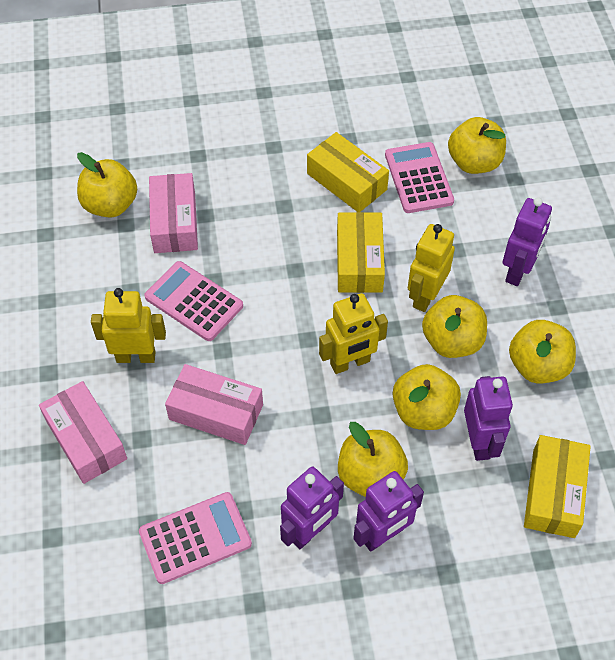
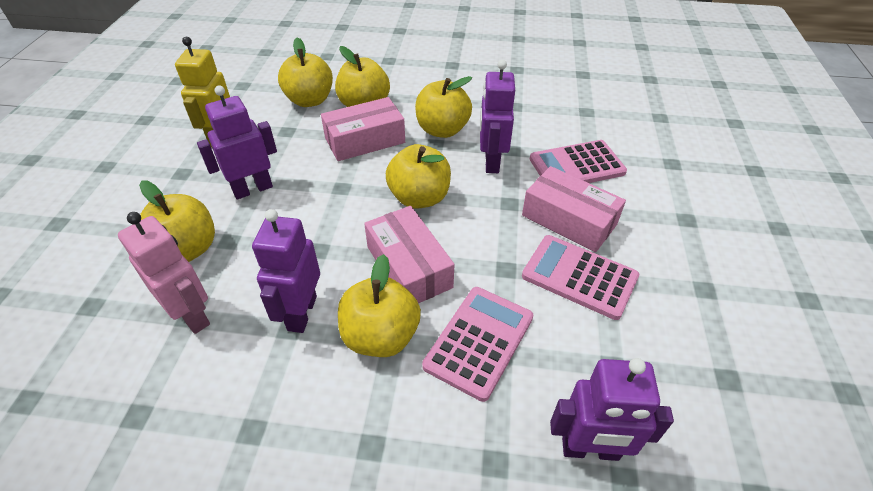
pink robot: 0 -> 1
yellow box: 3 -> 0
yellow robot: 3 -> 1

